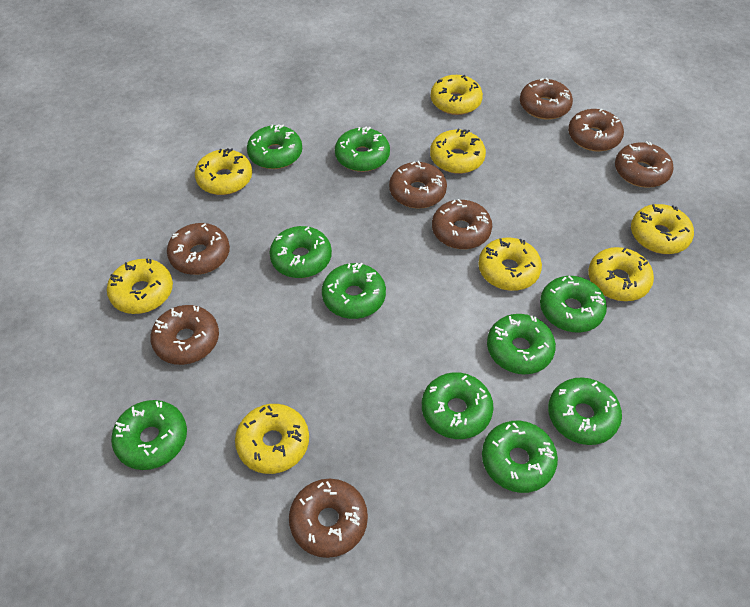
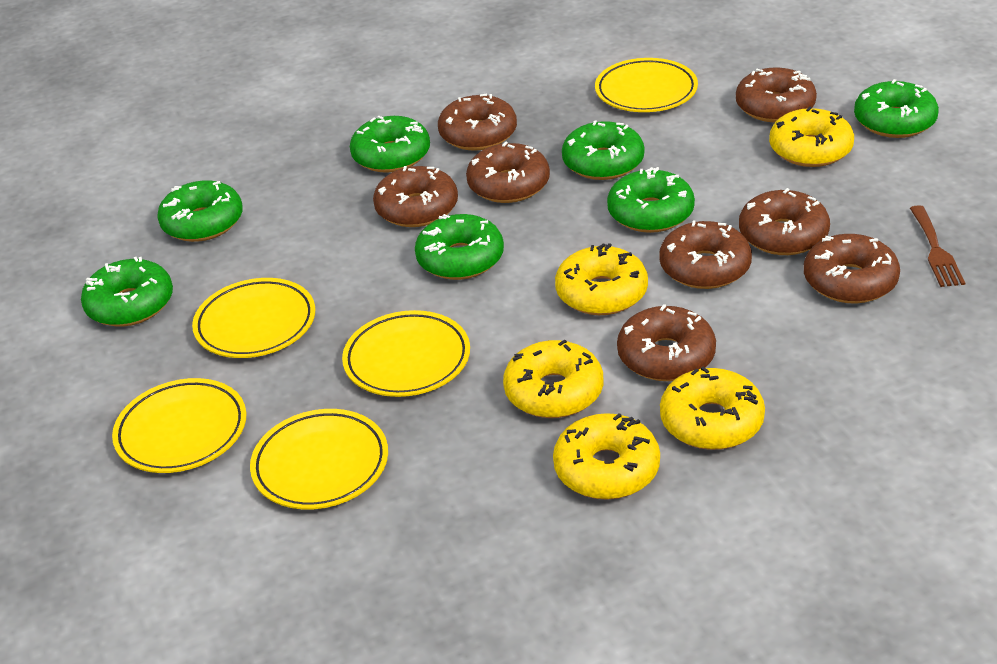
brown fork: 0 -> 1
green donut: 10 -> 7
yellow donut: 8 -> 5
yellow plate: 0 -> 5

